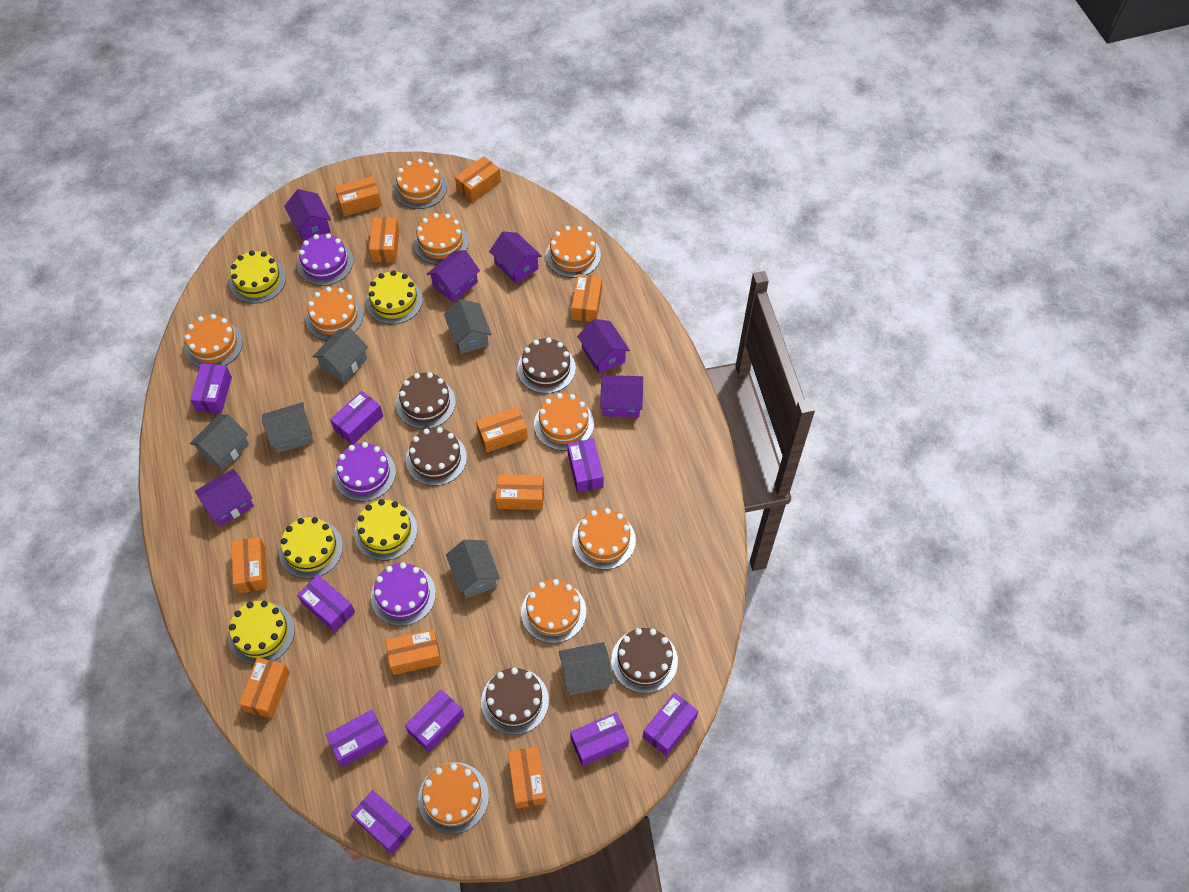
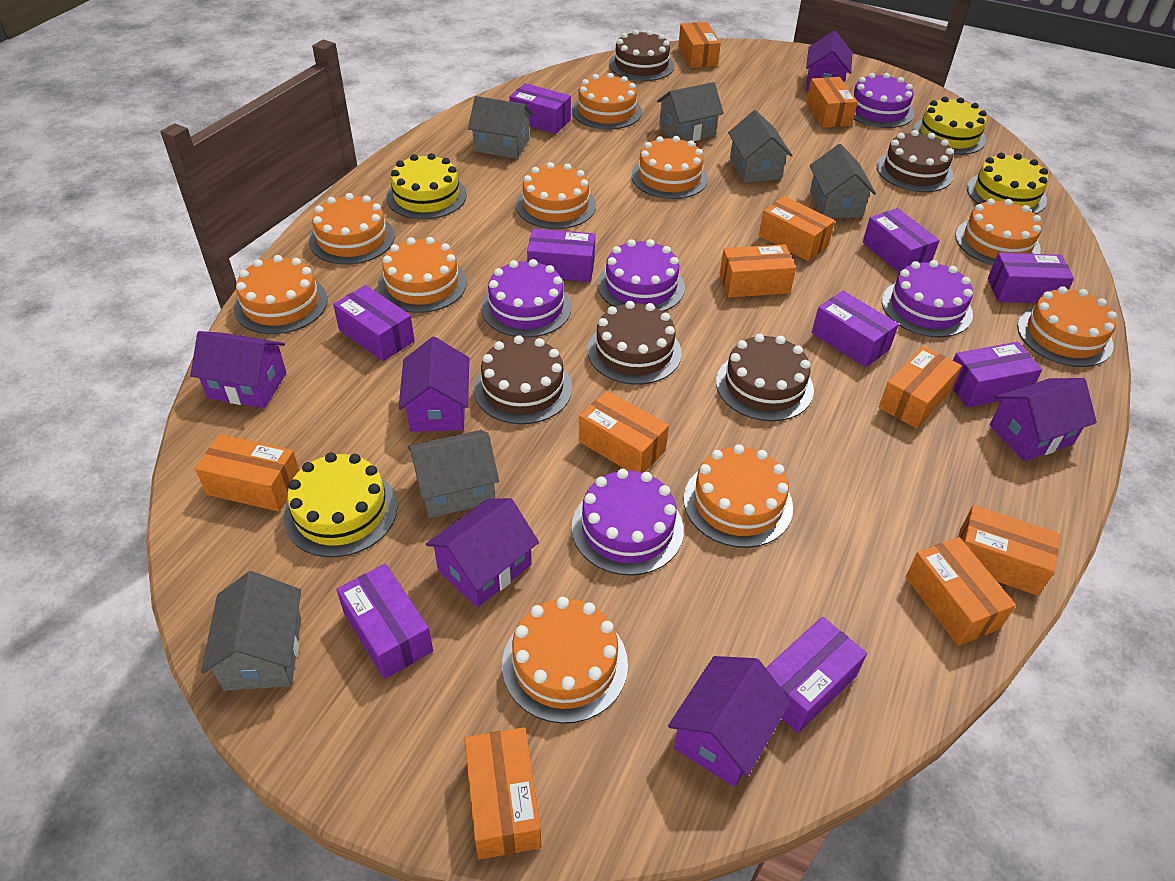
orange cake: 9 -> 10
purple cake: 3 -> 5
yellow cake: 5 -> 4

